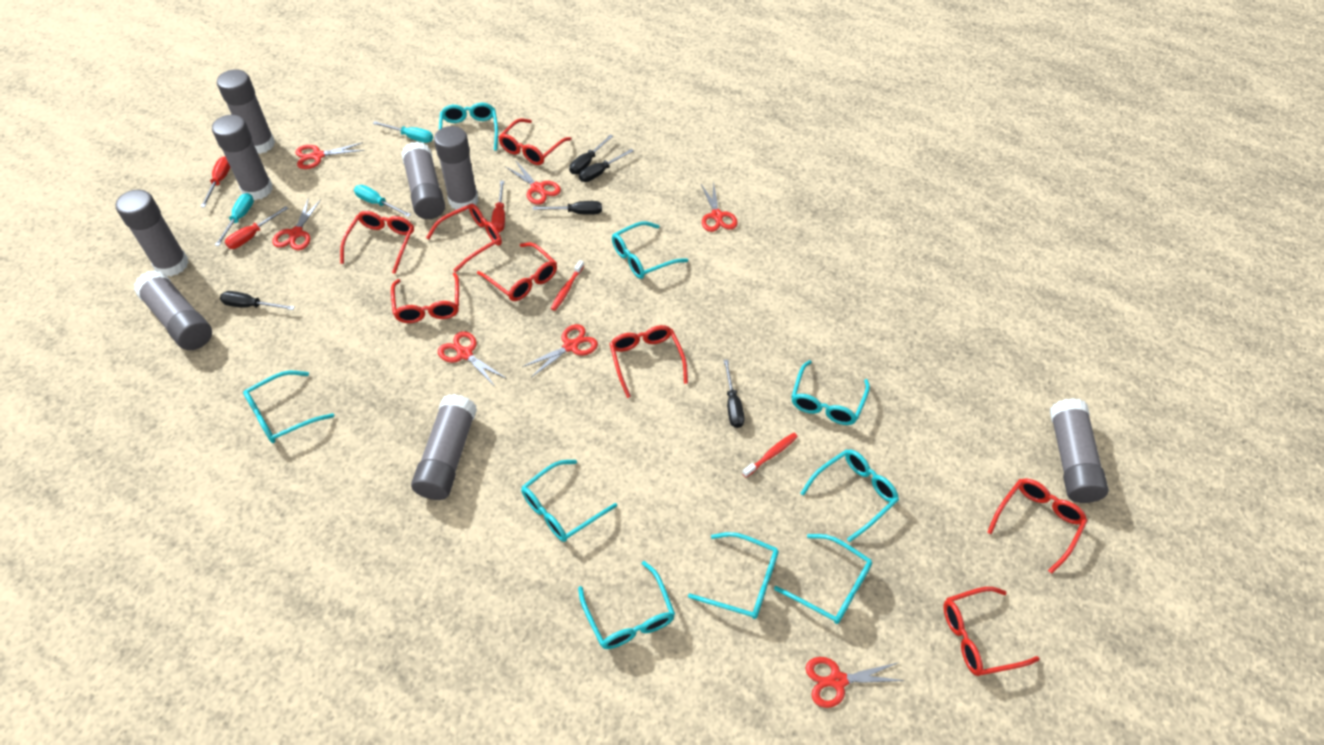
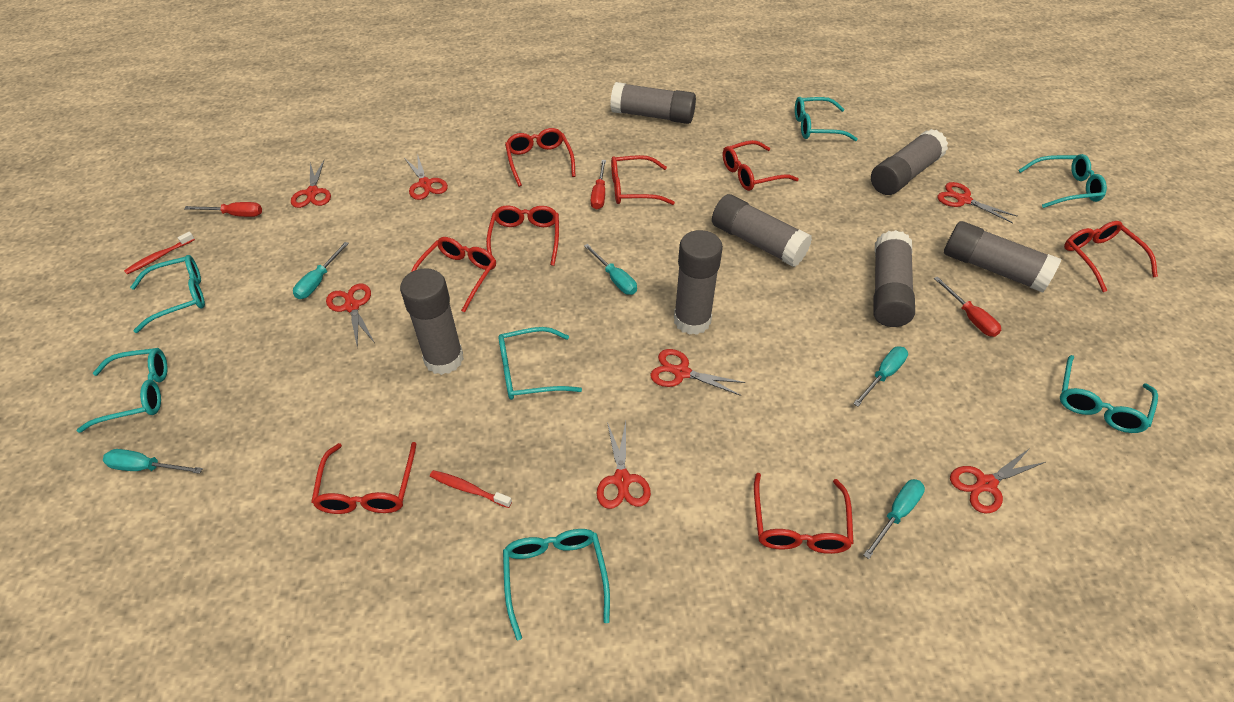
black screwdriver: 5 -> 0
grey glue stick: 8 -> 7
turquoise glasses: 9 -> 7
turquoise screwdriver: 3 -> 5

